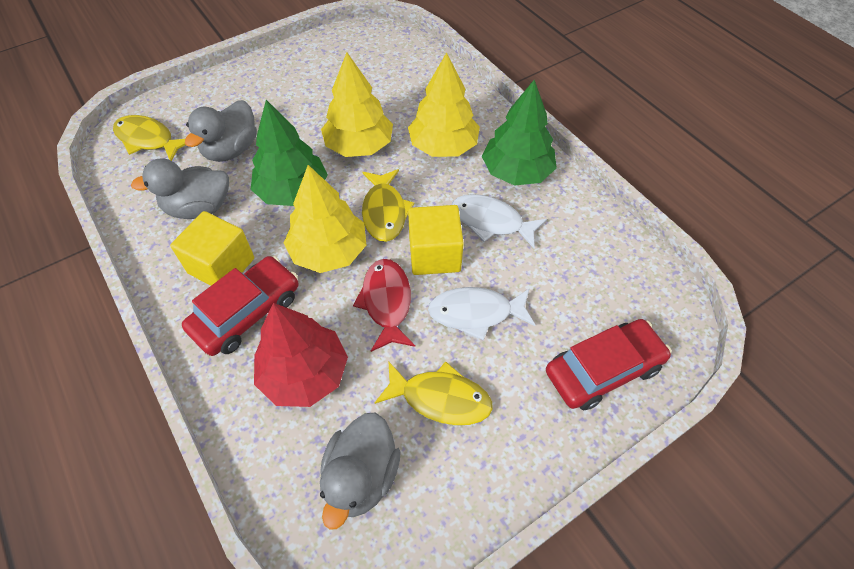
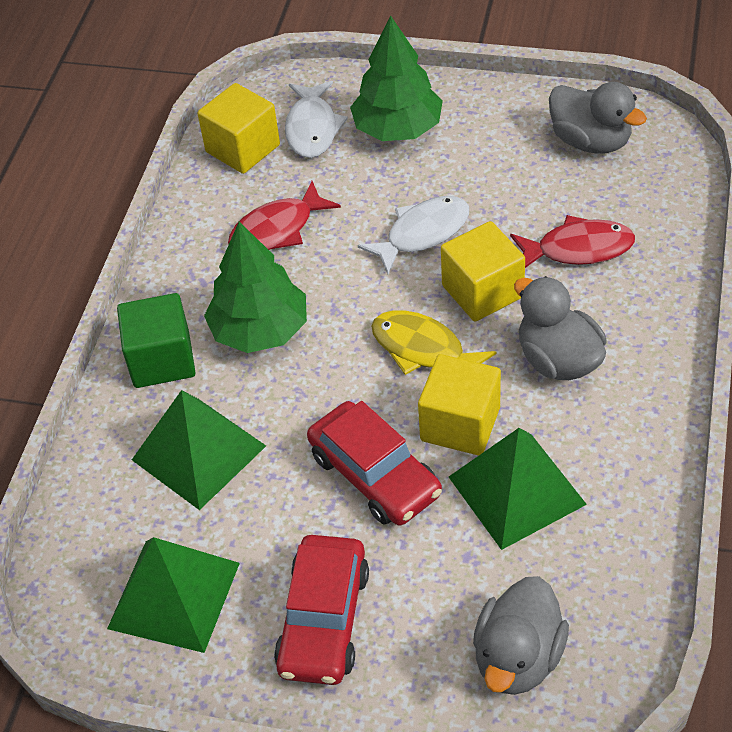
green cube: 0 -> 1
green pyramid: 0 -> 3
red fish: 1 -> 2
red tree: 1 -> 0
yellow cube: 2 -> 3
yellow fish: 3 -> 1
yellow tree: 3 -> 0

